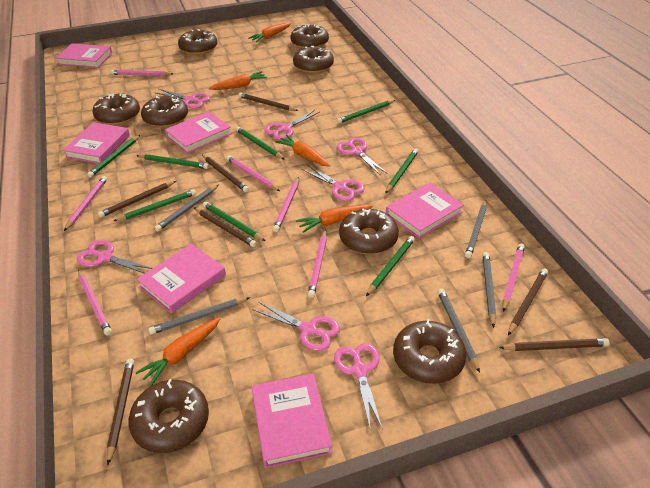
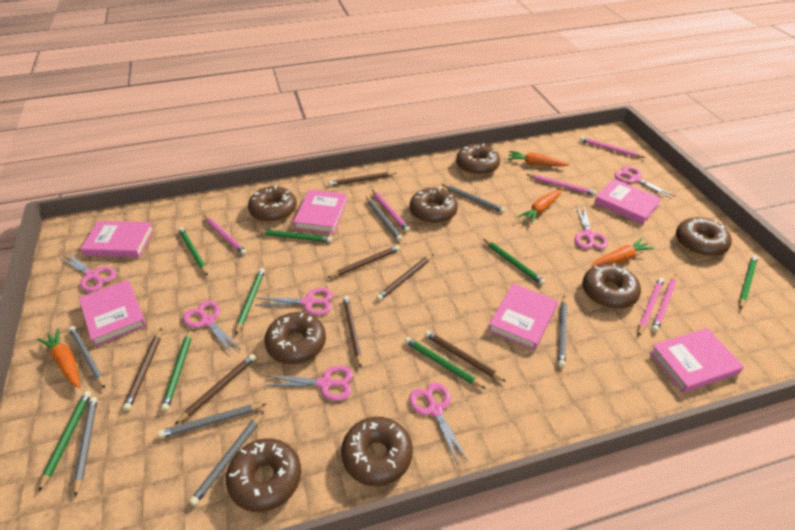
grey pencil: 5 -> 7
orange carrot: 5 -> 4
pink pencil: 7 -> 6

